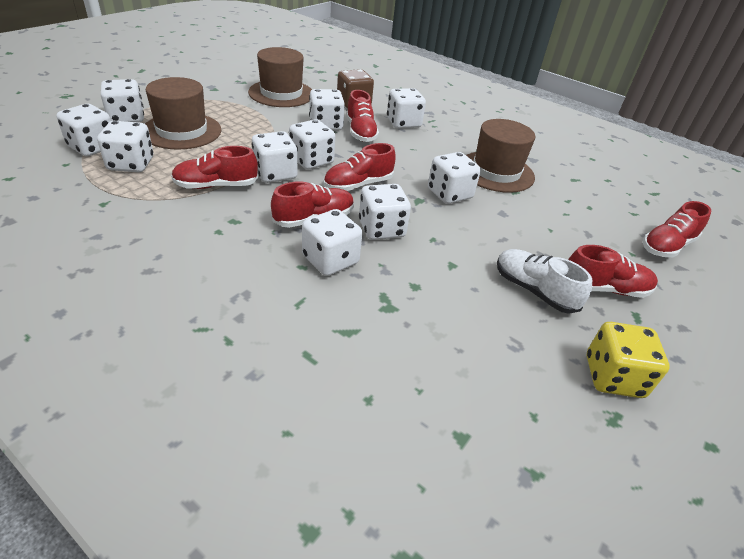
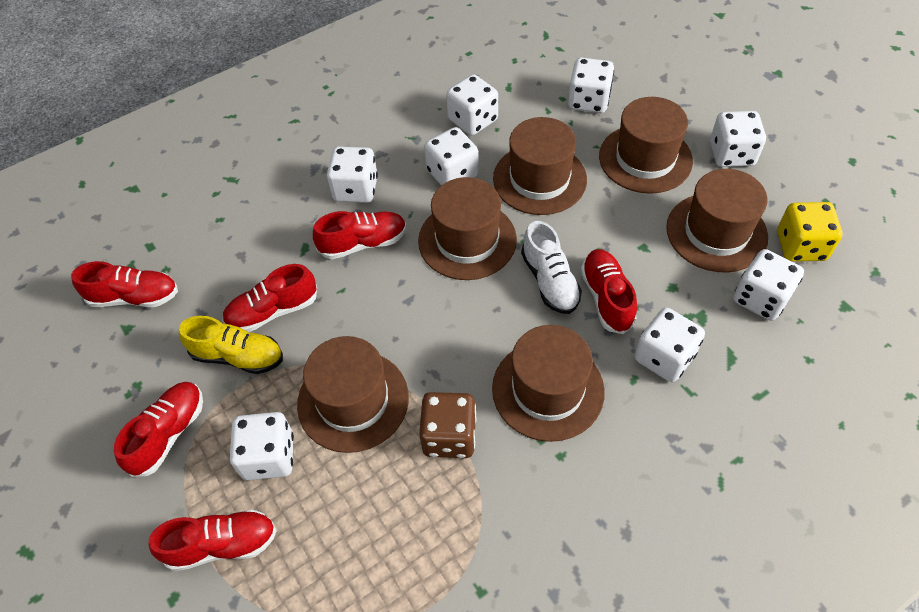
brown hat: 3 -> 6
white dice: 10 -> 8
yellow shoe: 0 -> 1

